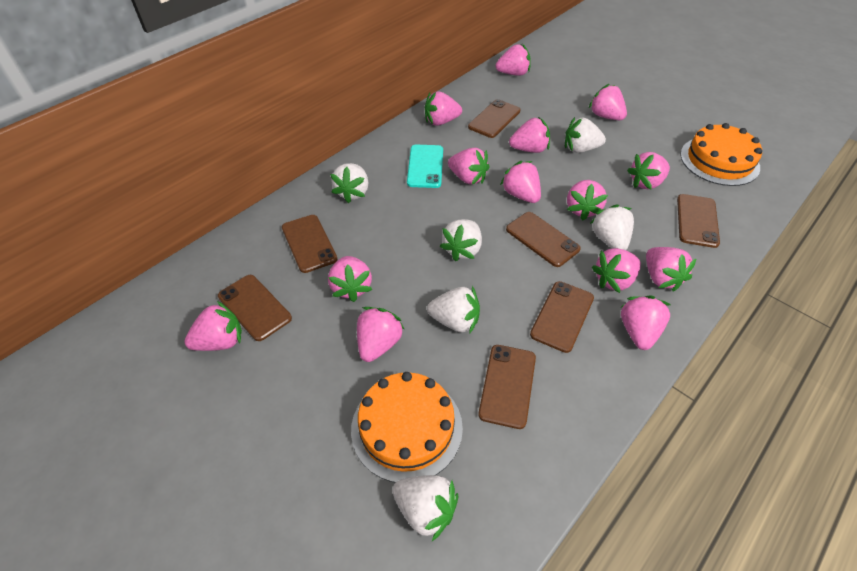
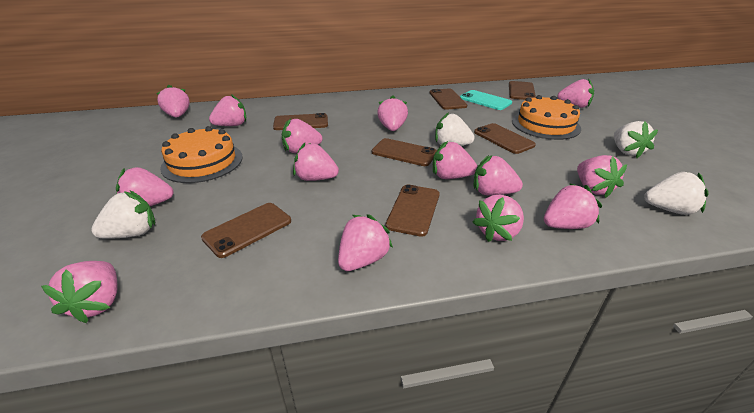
white strawberry: 6 -> 4

